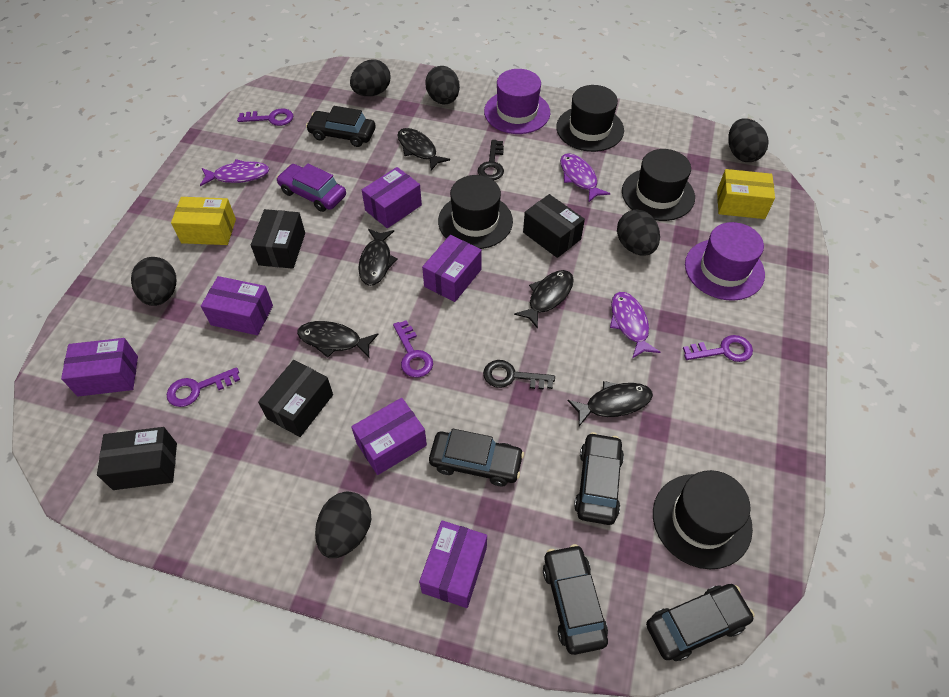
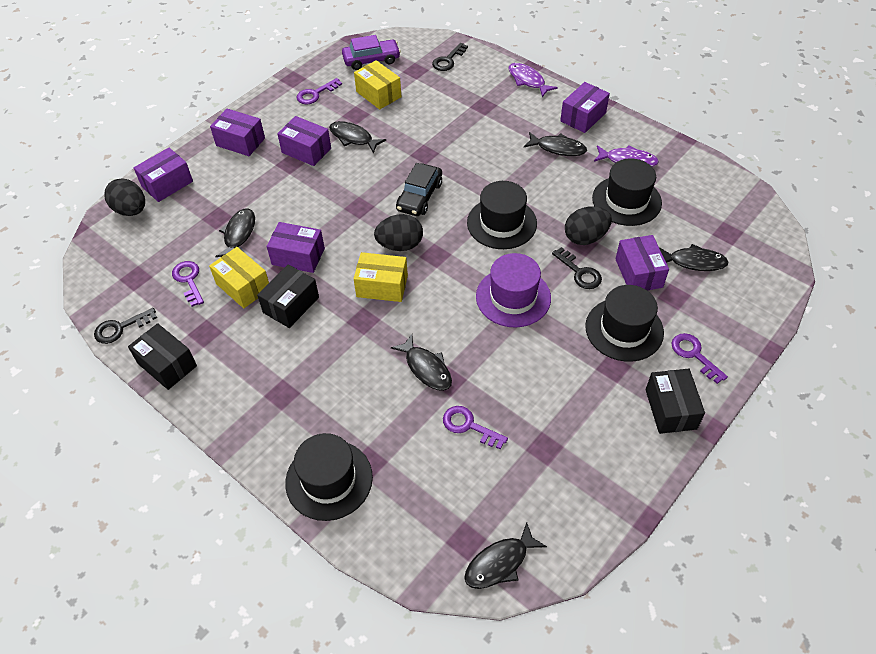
black box: 4 -> 3
black car: 5 -> 1
black egg: 6 -> 3
black fish: 5 -> 6
black key: 2 -> 3
purple fish: 3 -> 2
purple hat: 2 -> 1
yellow box: 2 -> 3

